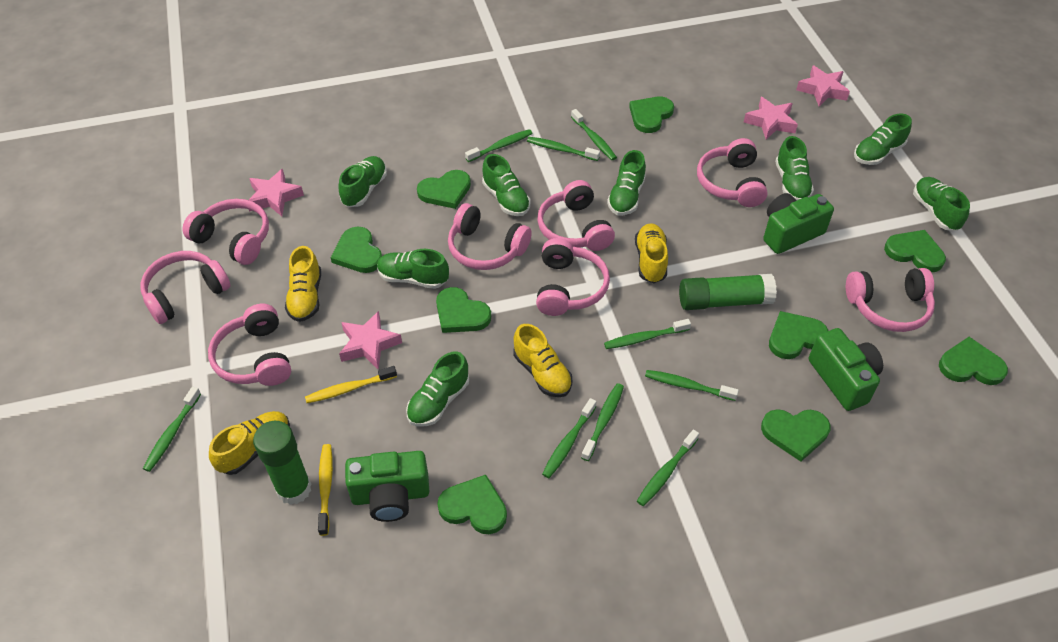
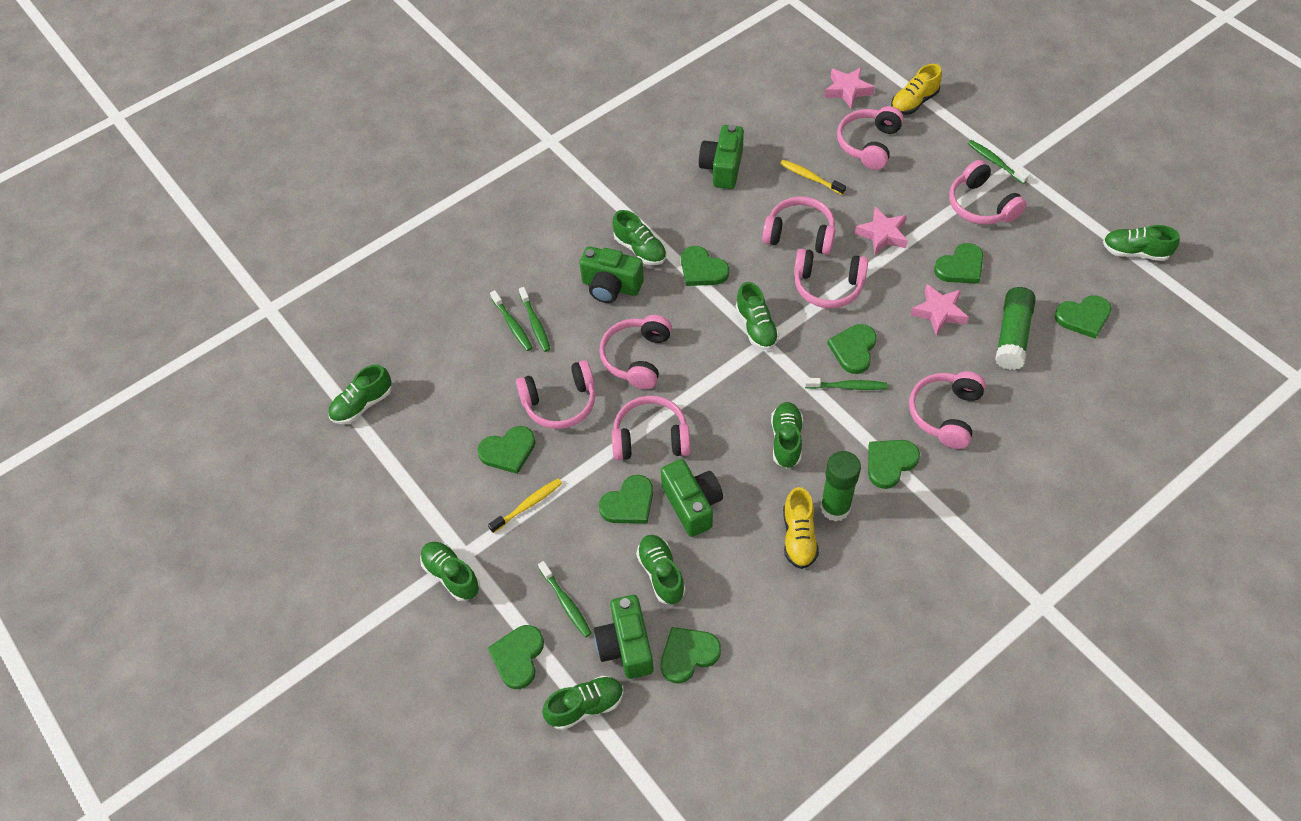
green camera: 3 -> 4
green toothbrush: 9 -> 5
pink star: 4 -> 3
yellow shoe: 4 -> 2

